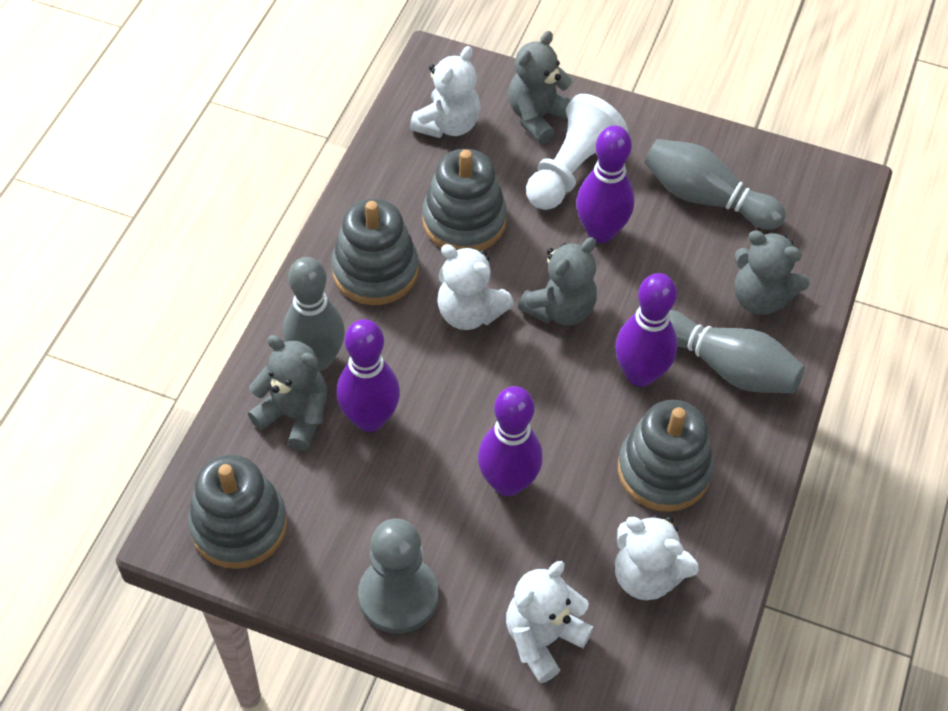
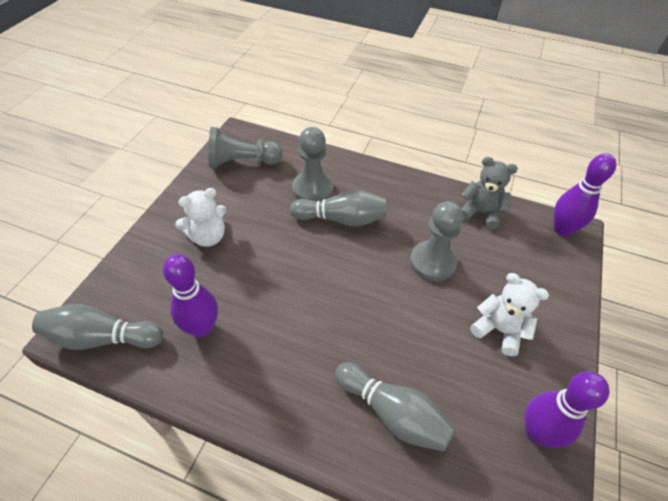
grey pawn: 1 -> 3
grey stacking toy: 4 -> 0
grey teddy bear: 4 -> 1
purple bowling pin: 4 -> 3
white pawn: 1 -> 0
white teddy bear: 4 -> 2

